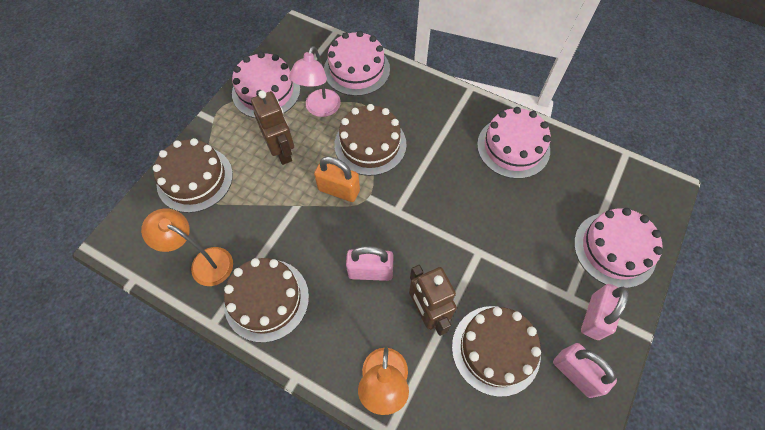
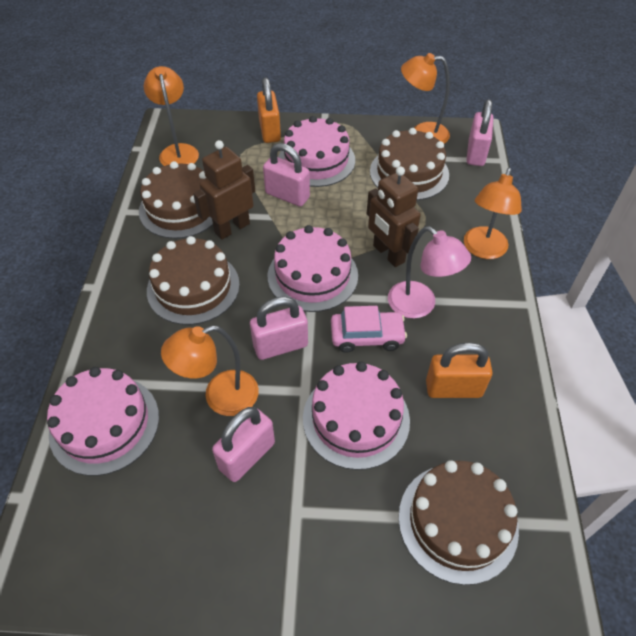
orange lamp: 2 -> 4
orange padlock: 1 -> 2
pink car: 0 -> 1
pink padlock: 3 -> 4

